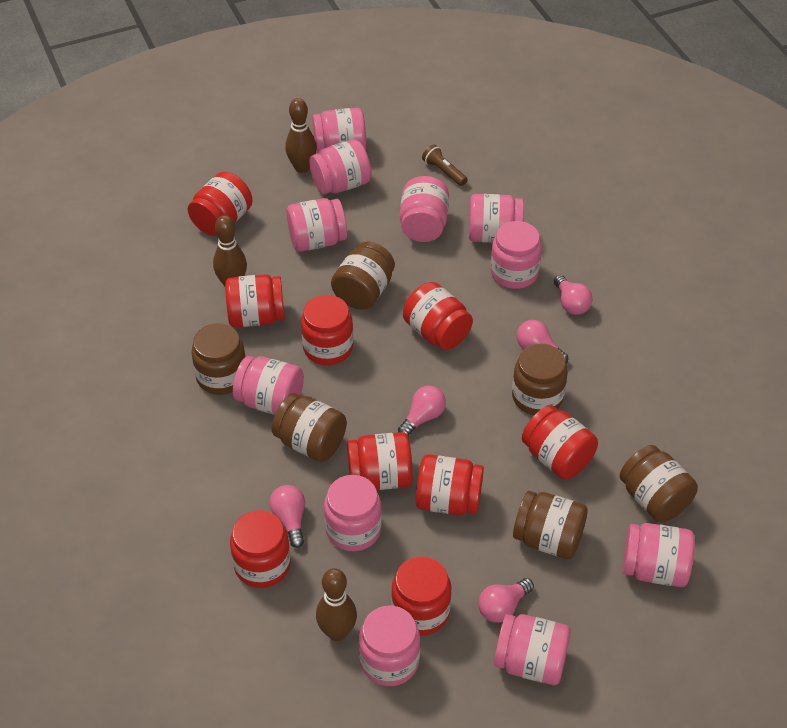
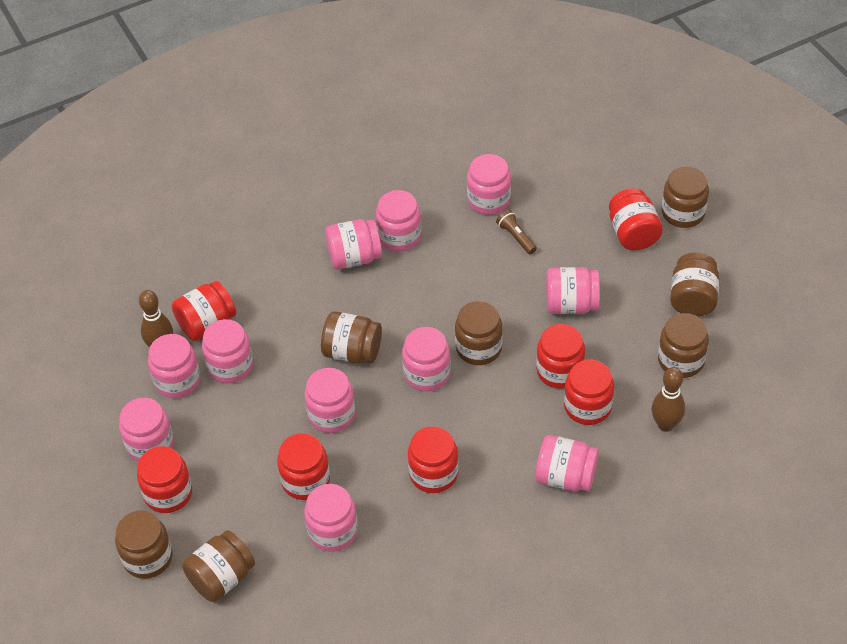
brown bowling pin: 3 -> 2
brown jar: 6 -> 7
pink light bulb: 5 -> 0
red jar: 9 -> 7

